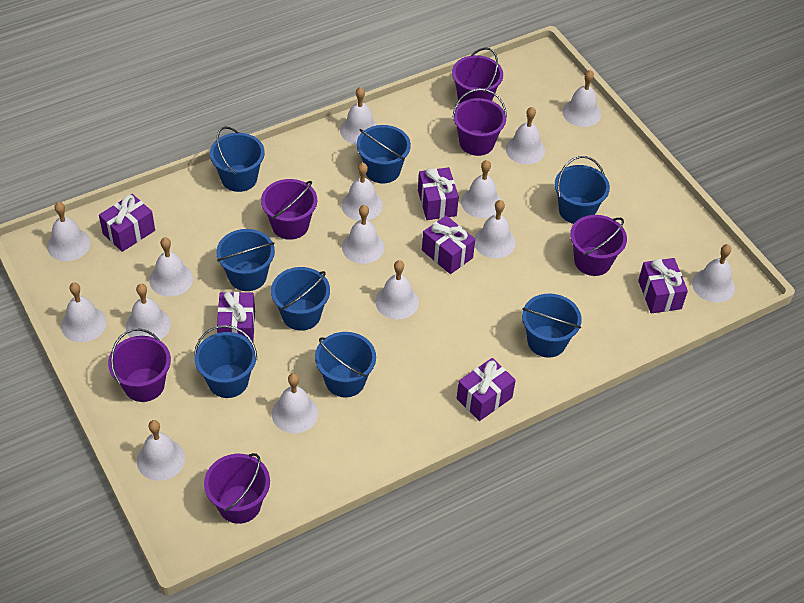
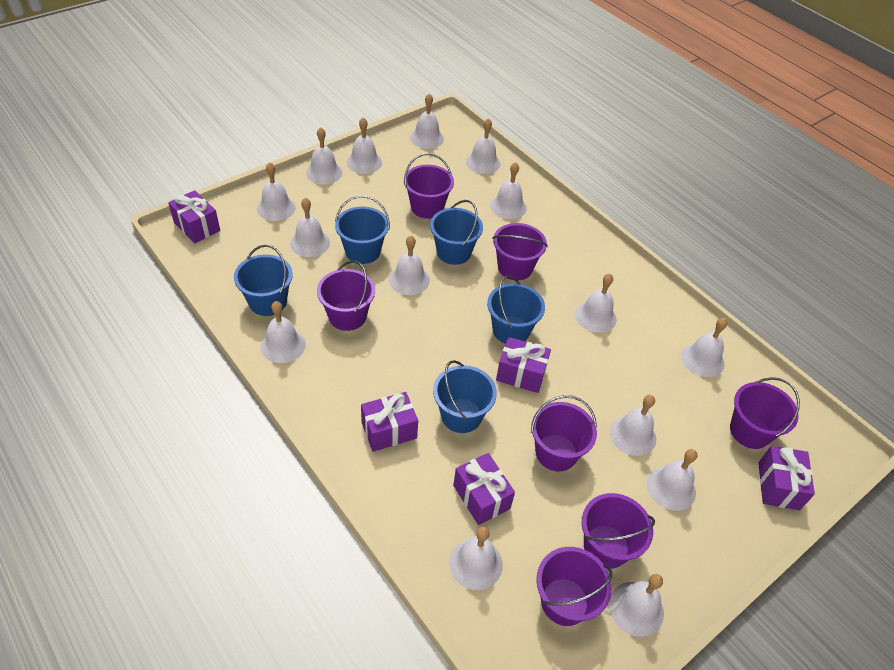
blue bucket: 8 -> 5
purple bucket: 6 -> 7
purple gift: 6 -> 5

